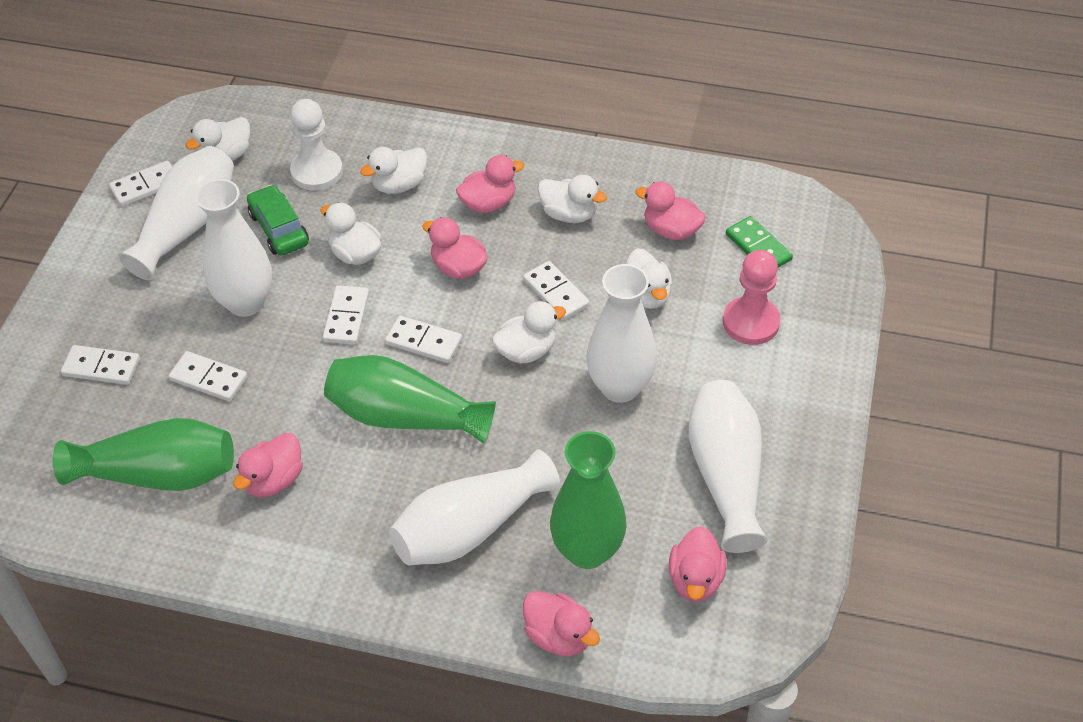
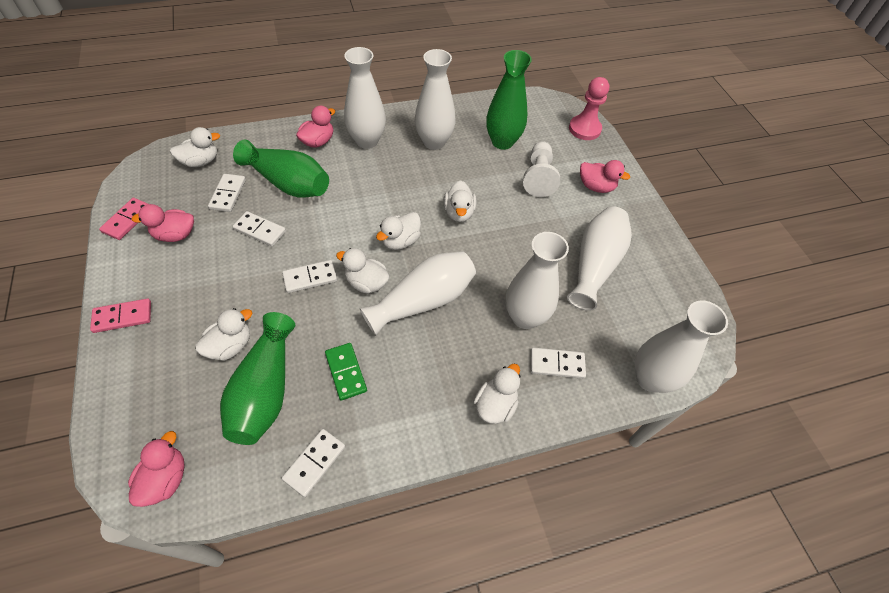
green car: 1 -> 0
pink domino: 0 -> 2
pink duck: 6 -> 4
white domino: 6 -> 5
white vase: 5 -> 6

